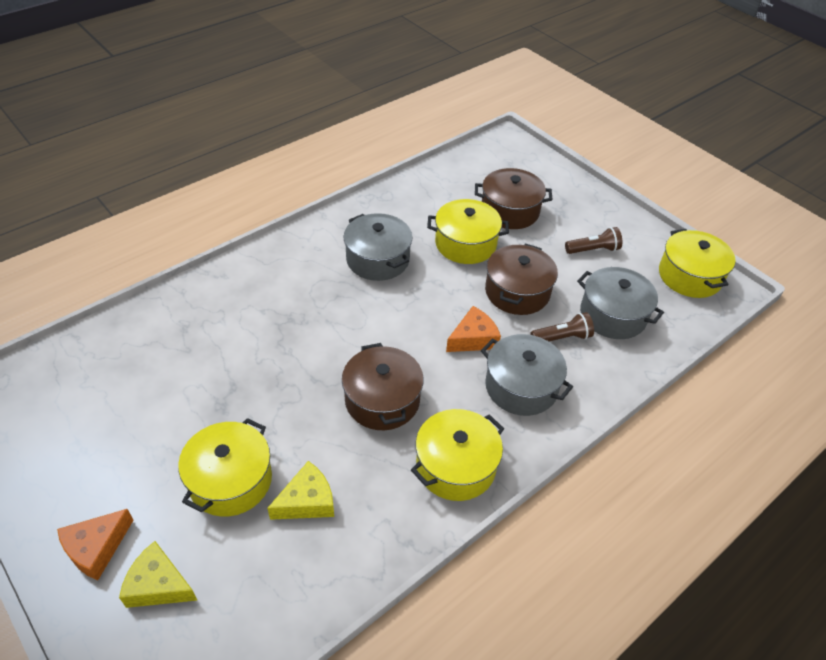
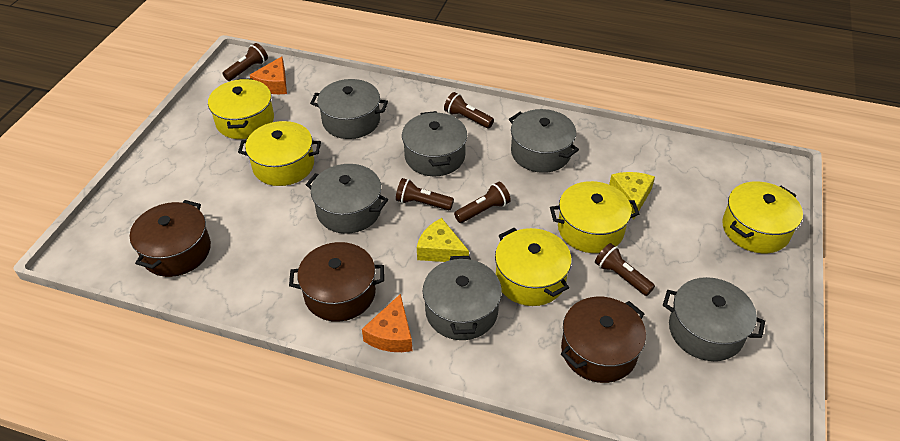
brown flashlight: 2 -> 5
grey pot: 3 -> 6
yellow pot: 4 -> 5

